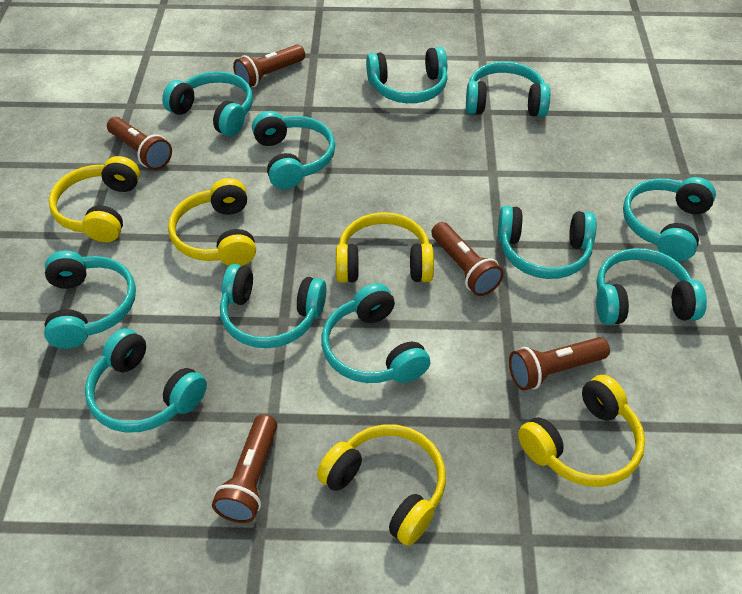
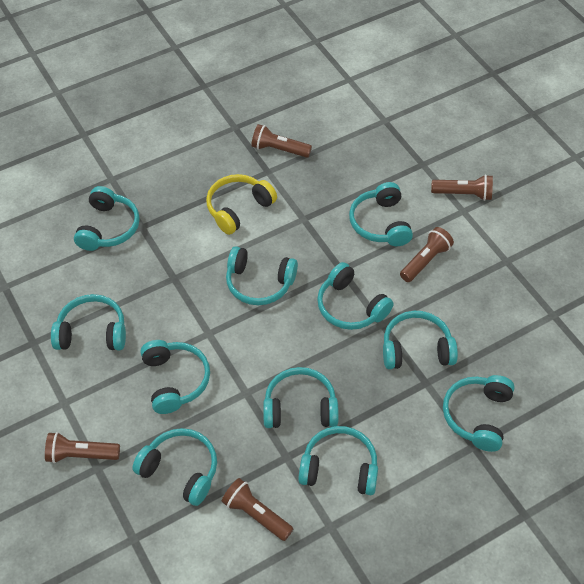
yellow headphones: 5 -> 1

